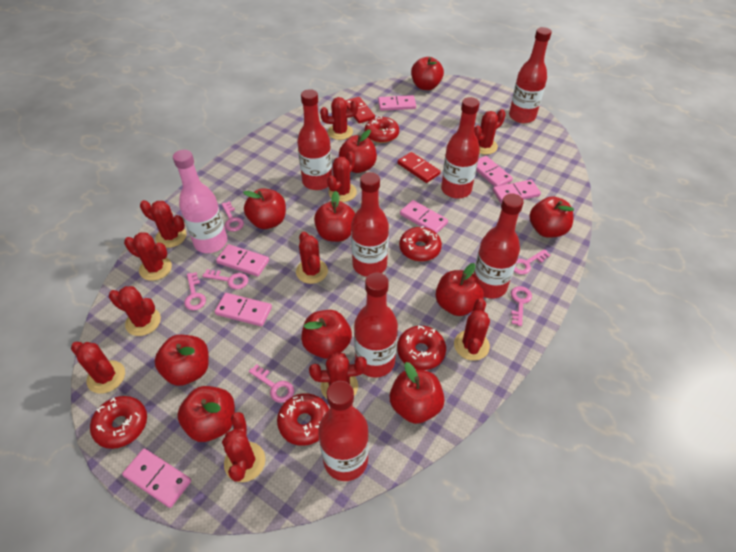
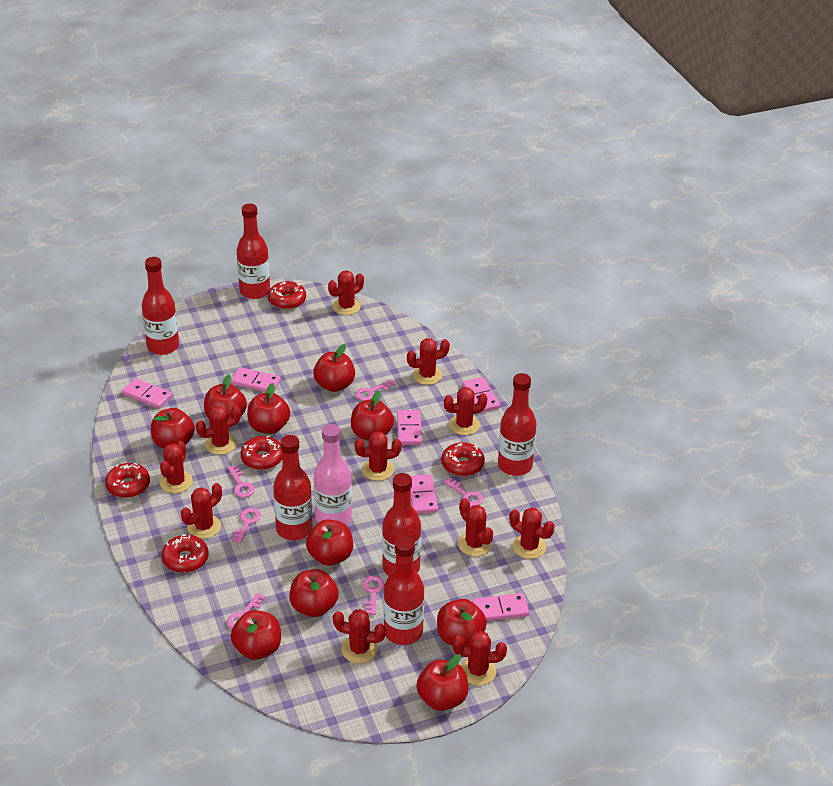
pink domino: 7 -> 6
red bottle: 7 -> 6
red domino: 2 -> 0

